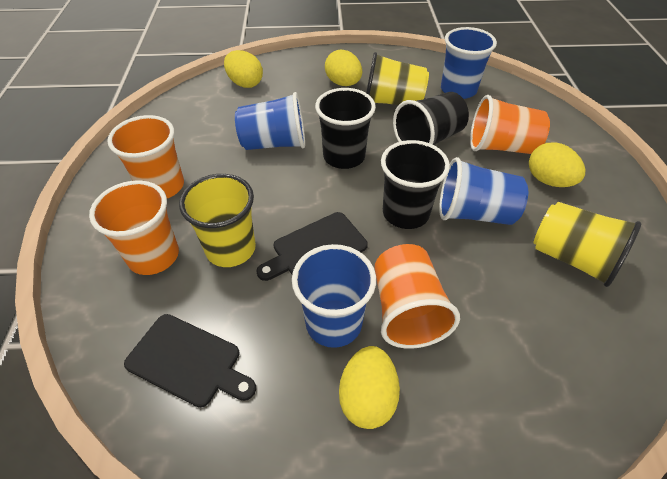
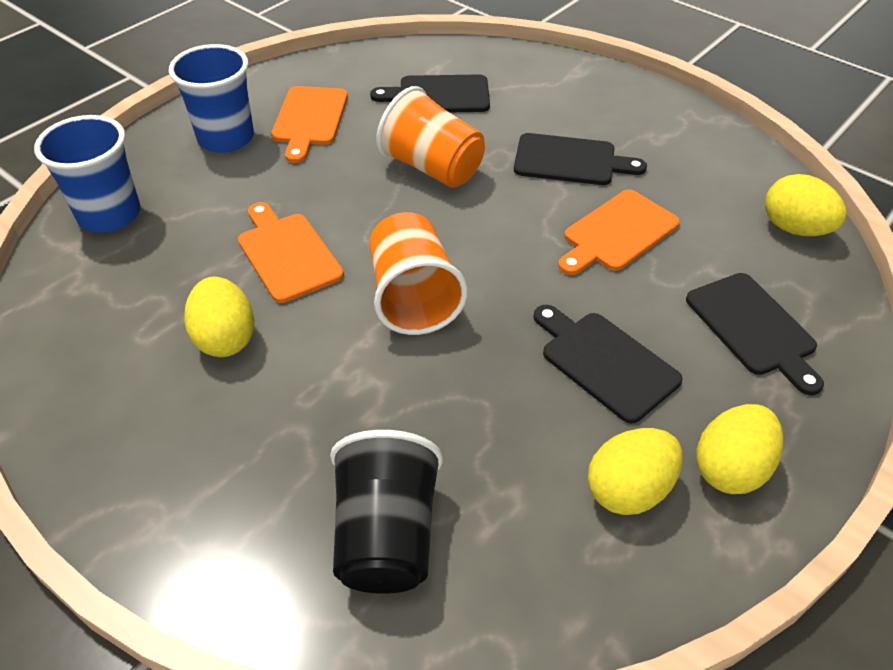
black cup: 3 -> 1
black cutting board: 2 -> 4
blue cup: 4 -> 2
orange cup: 4 -> 2
orange cutting board: 0 -> 3
yellow cup: 3 -> 0

